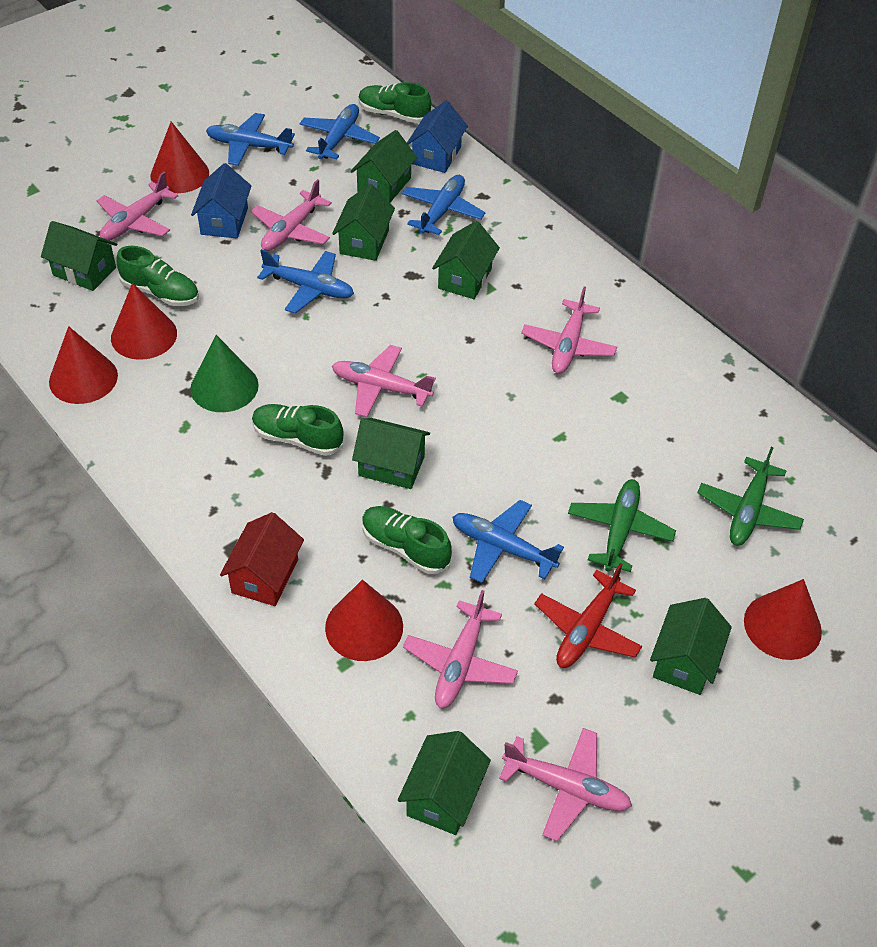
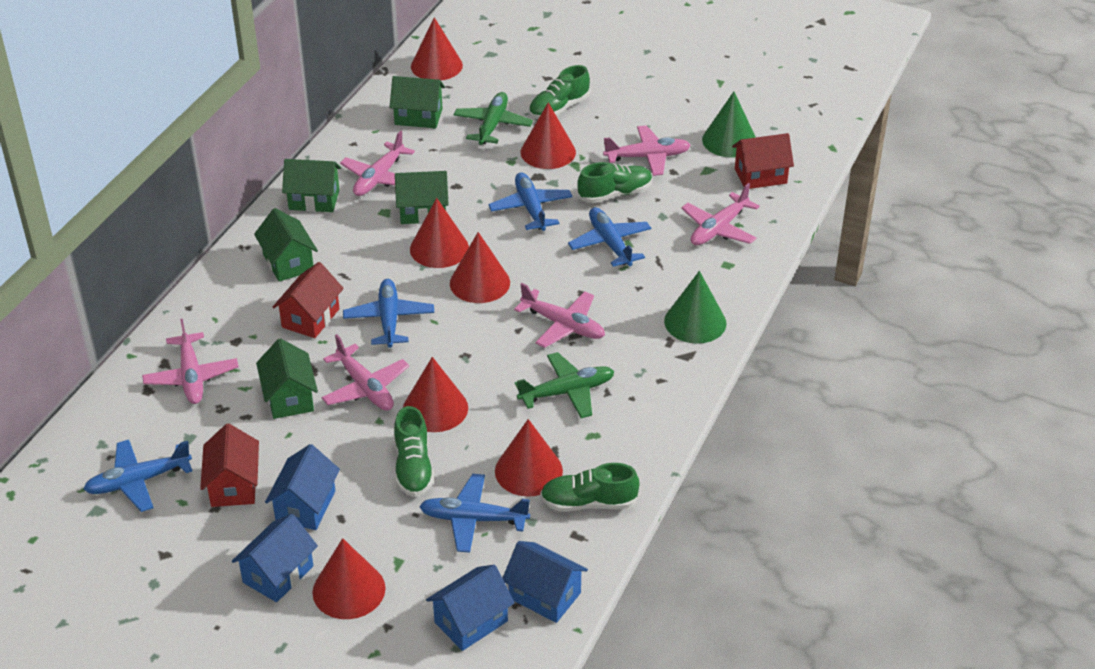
blue house: 2 -> 4
green cone: 1 -> 2
green house: 7 -> 5
red cone: 5 -> 7
red house: 1 -> 3
red plane: 1 -> 0

